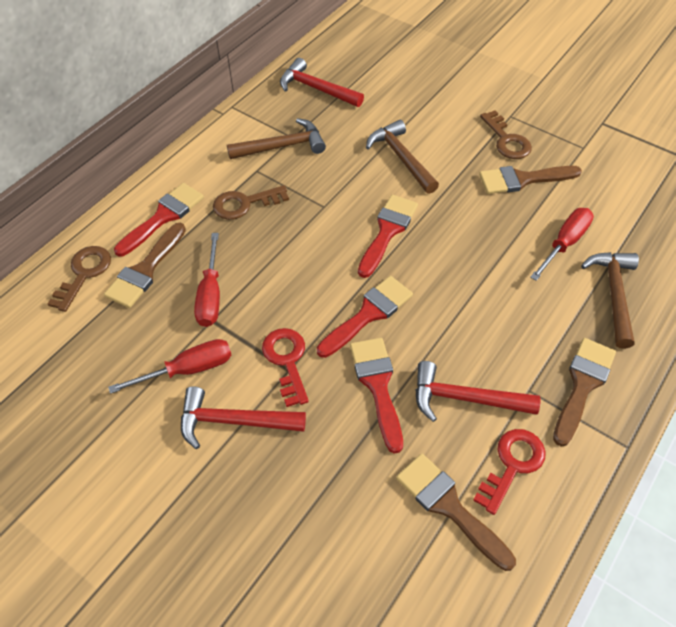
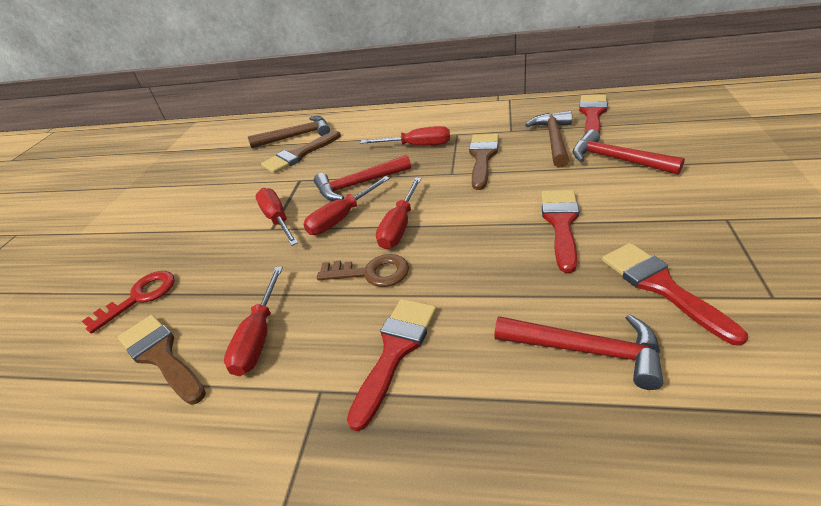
brown brush: 4 -> 3
brown hammer: 3 -> 2
brown key: 3 -> 1
red key: 2 -> 1
red screwdriver: 3 -> 5

